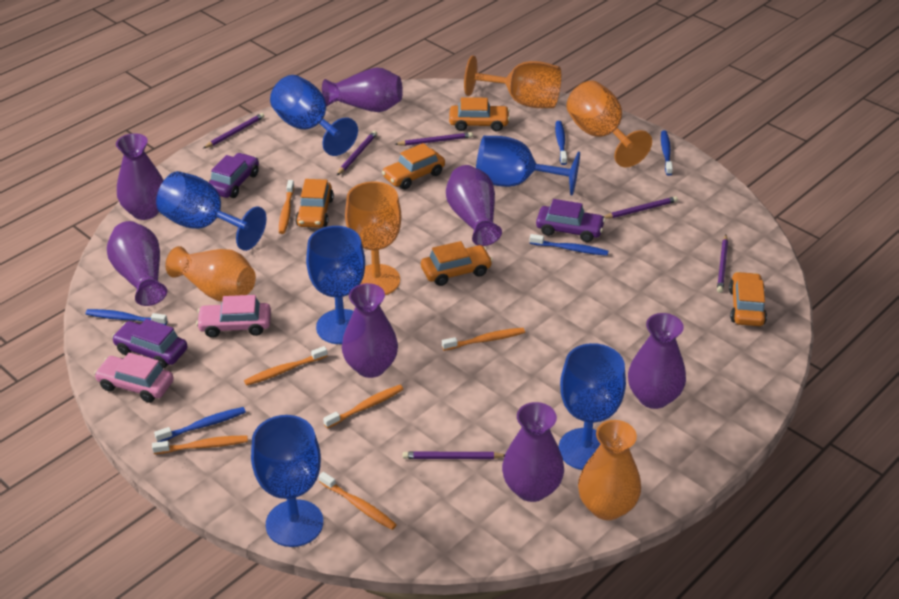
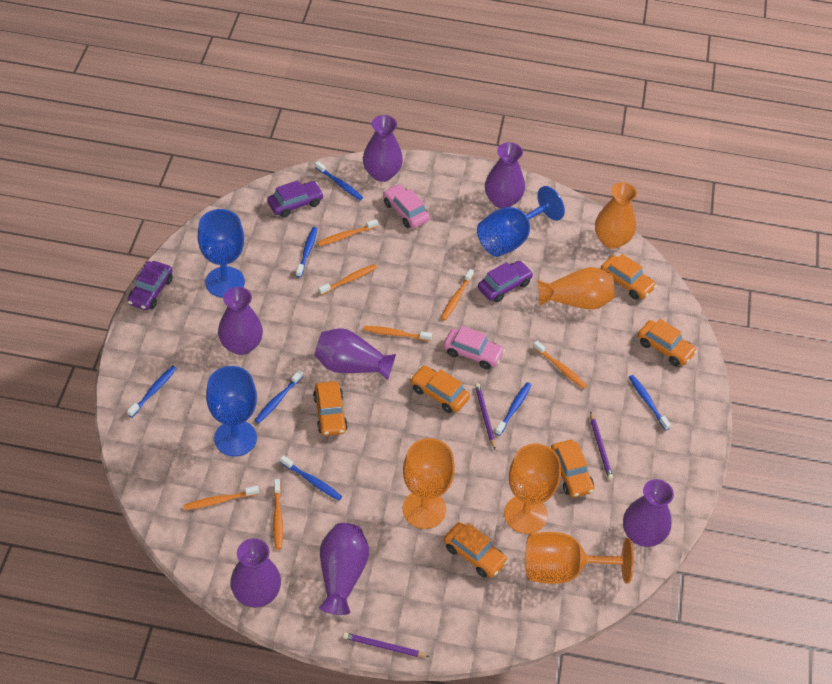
blue goblet: 6 -> 3
blue toothbrush: 5 -> 7
orange car: 5 -> 6
orange toothbrush: 6 -> 7
purple pencil: 6 -> 3

